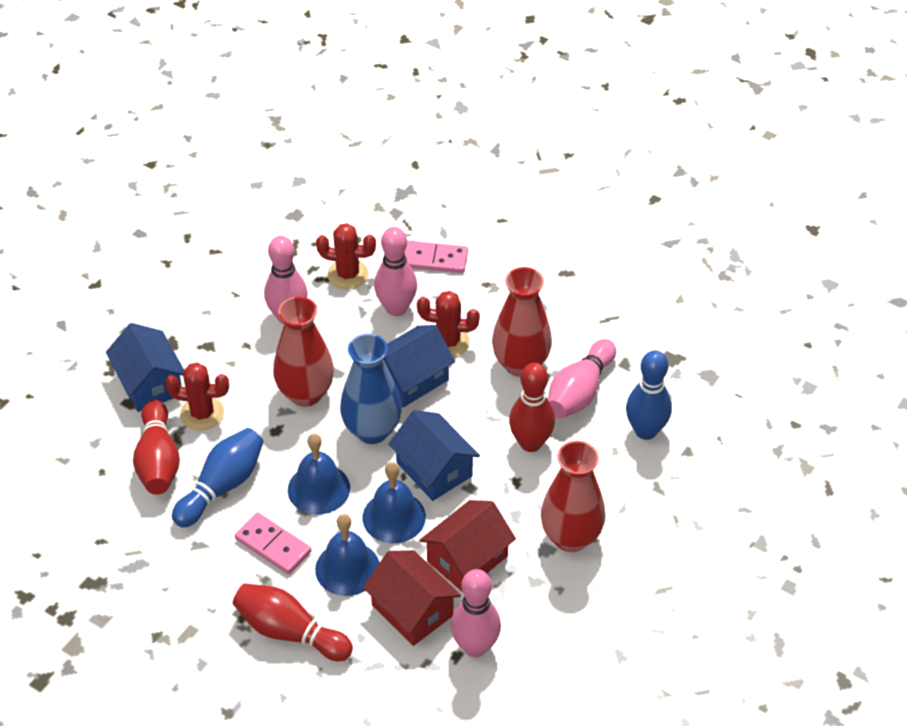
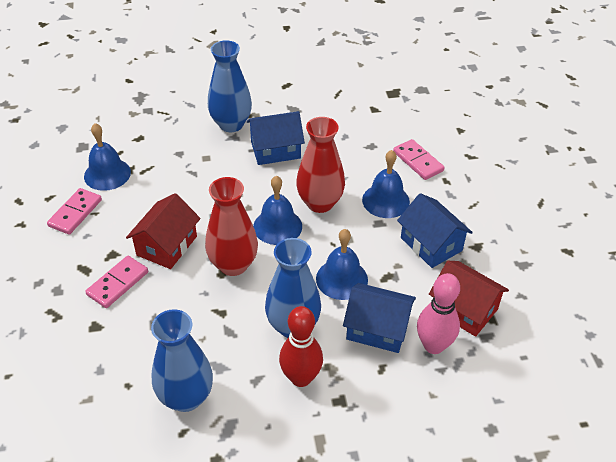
blue bell: 3 -> 4
blue bowling pin: 2 -> 0
blue vase: 1 -> 3
pink bowling pin: 4 -> 1
pink domino: 2 -> 3
red bowling pin: 3 -> 1
red cactus: 3 -> 0
red vase: 3 -> 2

